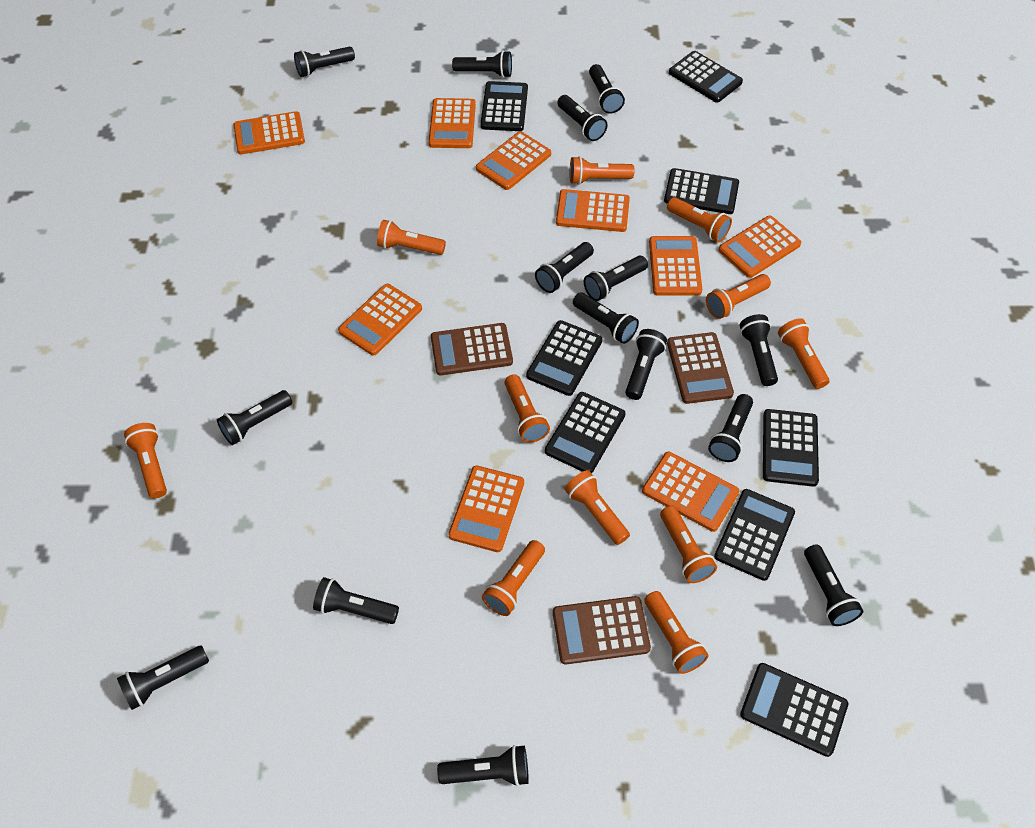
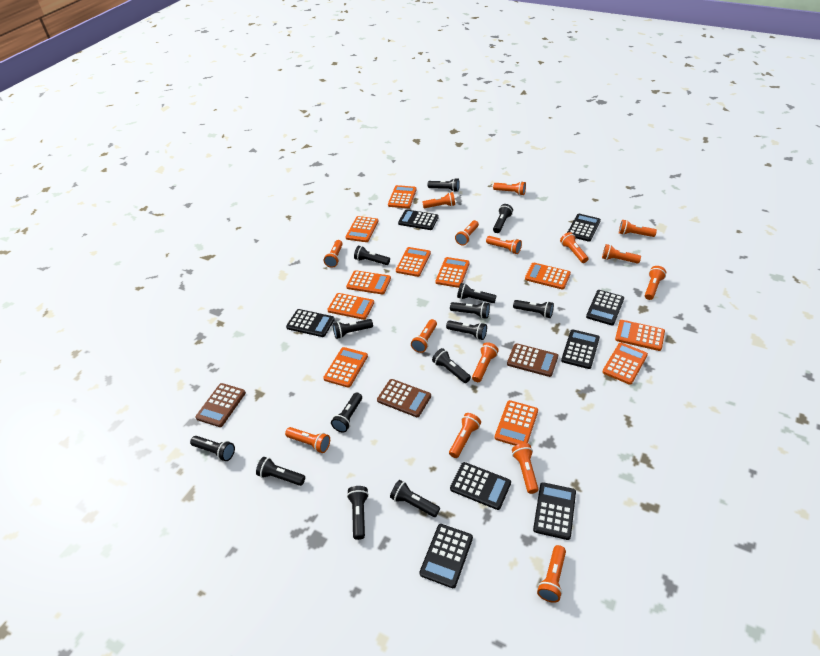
black flashlight: 15 -> 14
orange calculator: 9 -> 11
orange flashlight: 11 -> 15

